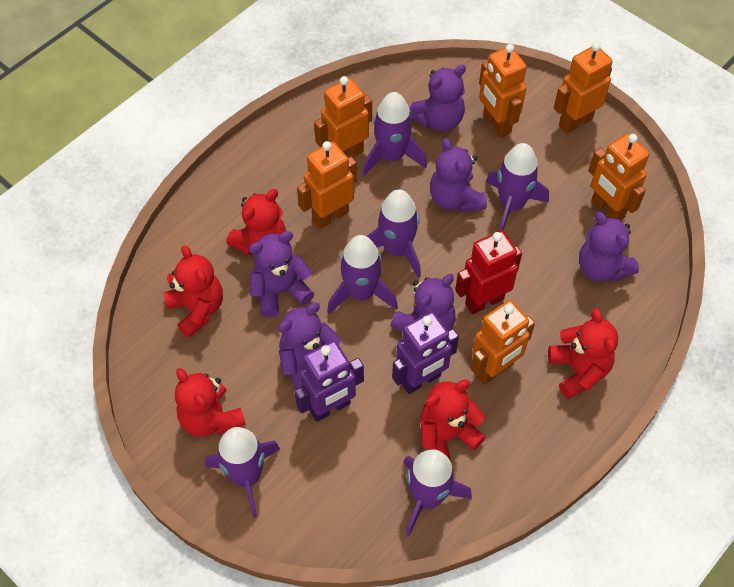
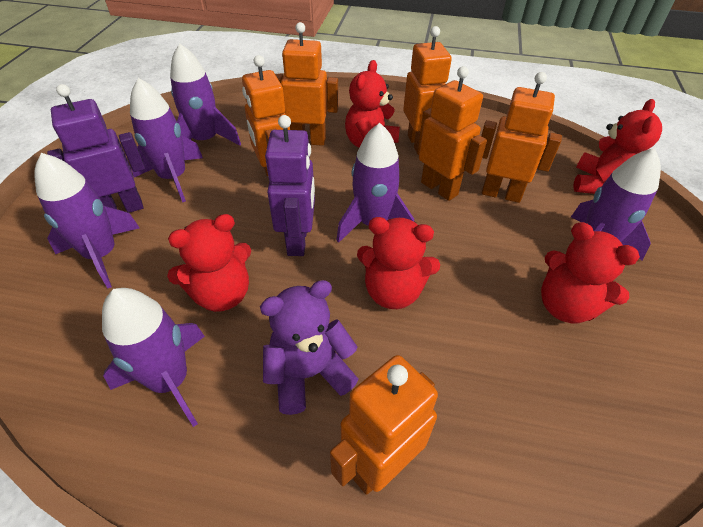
purple teddy bear: 6 -> 1
red robot: 1 -> 0

